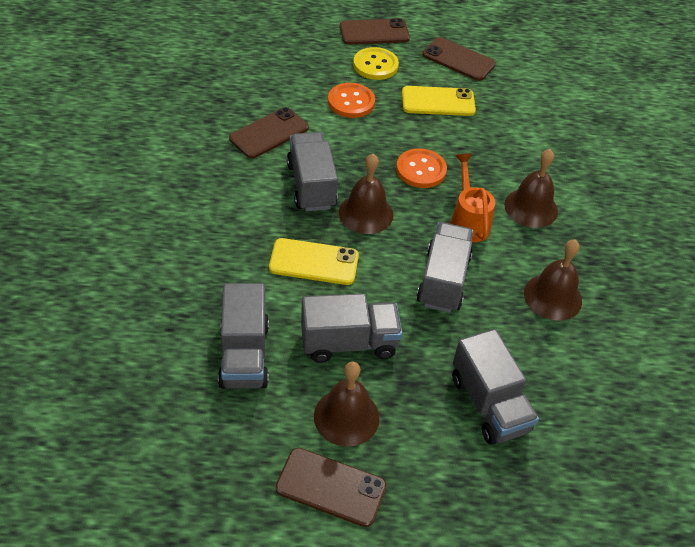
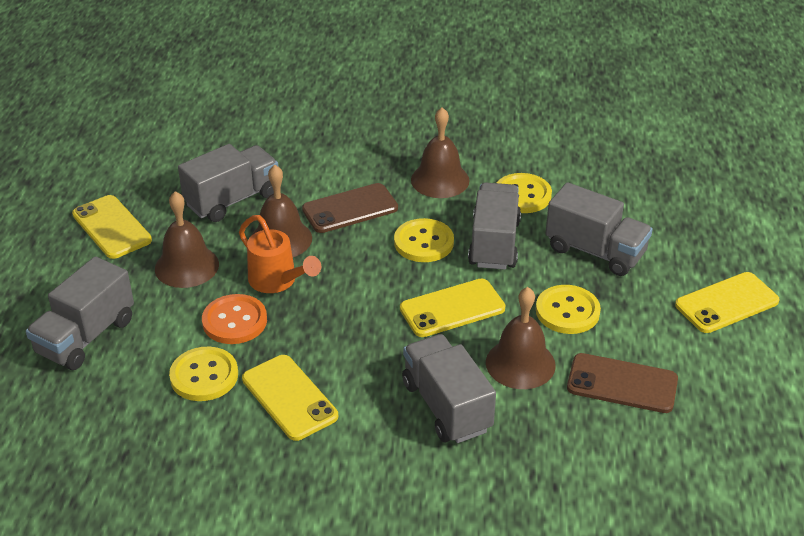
brown phone: 4 -> 2
orange button: 2 -> 1
yellow button: 1 -> 4
yellow phone: 2 -> 4

